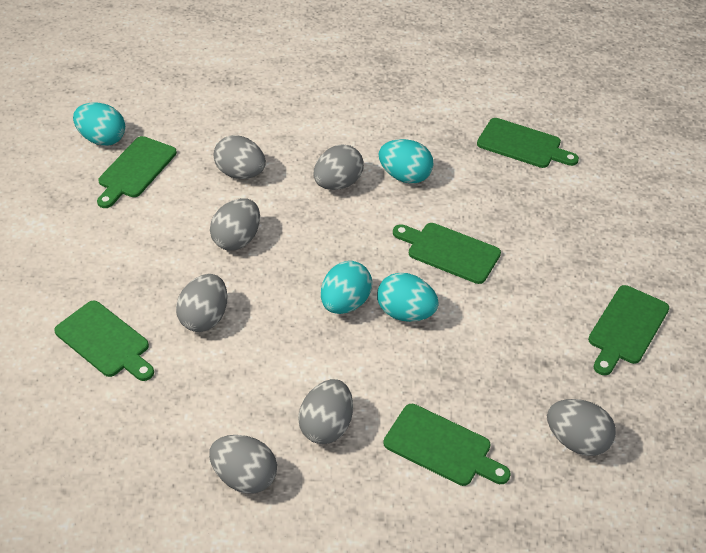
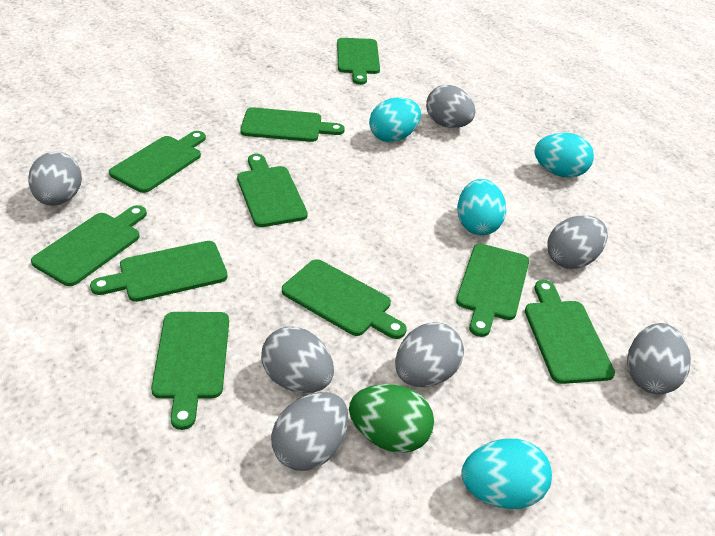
green cutting board: 6 -> 10
green egg: 0 -> 1

